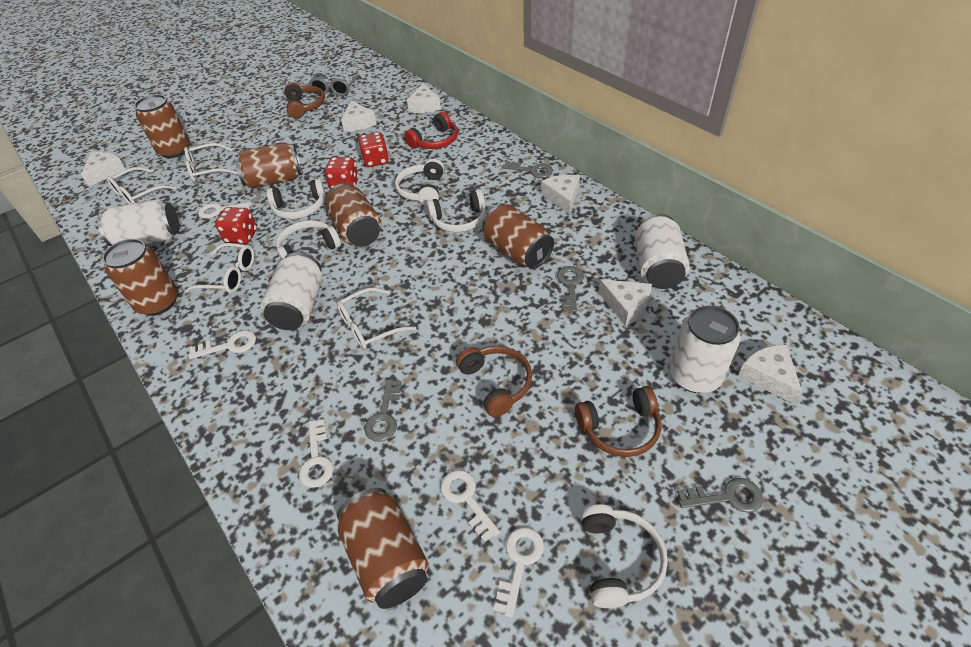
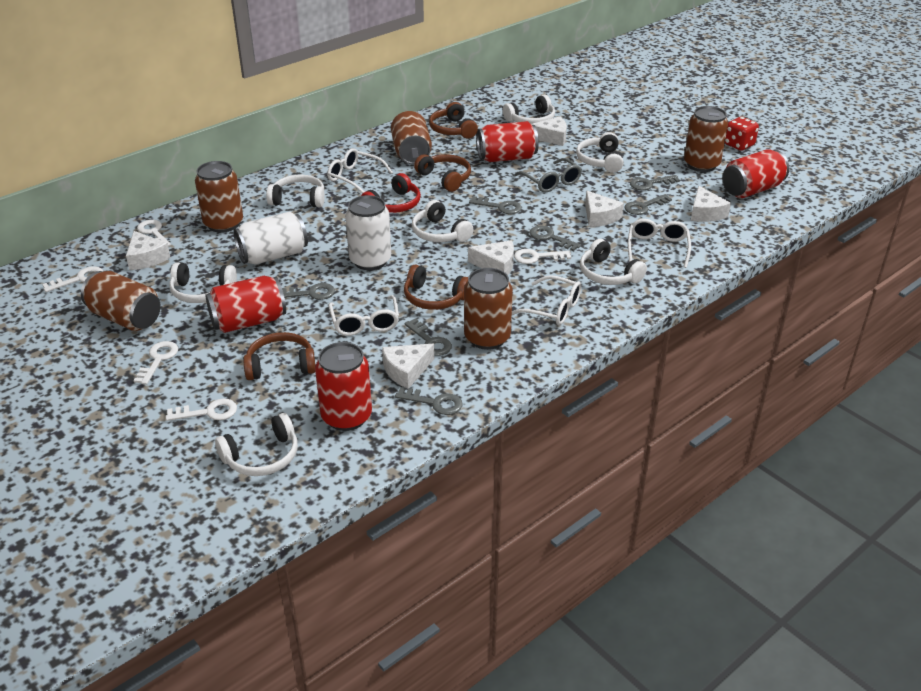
brown can: 6 -> 5
brown headphones: 3 -> 4
grey key: 4 -> 7
red can: 0 -> 4
red dice: 3 -> 1
white can: 4 -> 2
white headphones: 5 -> 7

